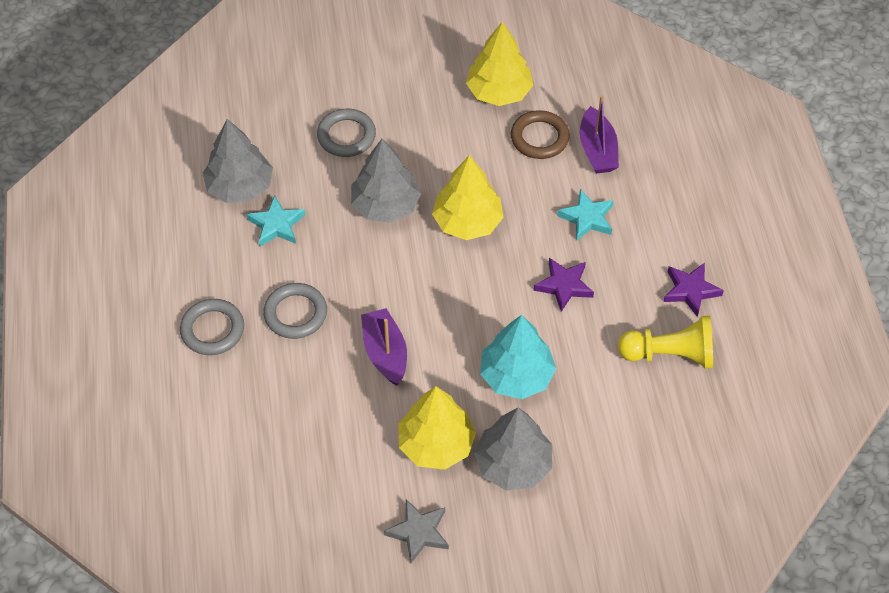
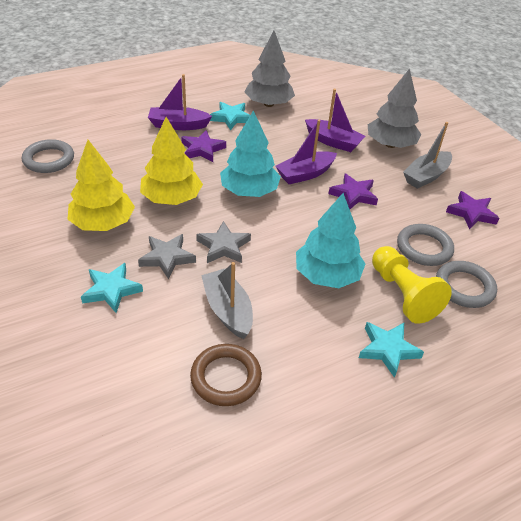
grey boat: 0 -> 2
grey star: 1 -> 2
grey tree: 3 -> 2
purple boat: 2 -> 3
purple star: 2 -> 3
turquoise star: 2 -> 3
turquoise tree: 1 -> 2
yellow tree: 3 -> 2

